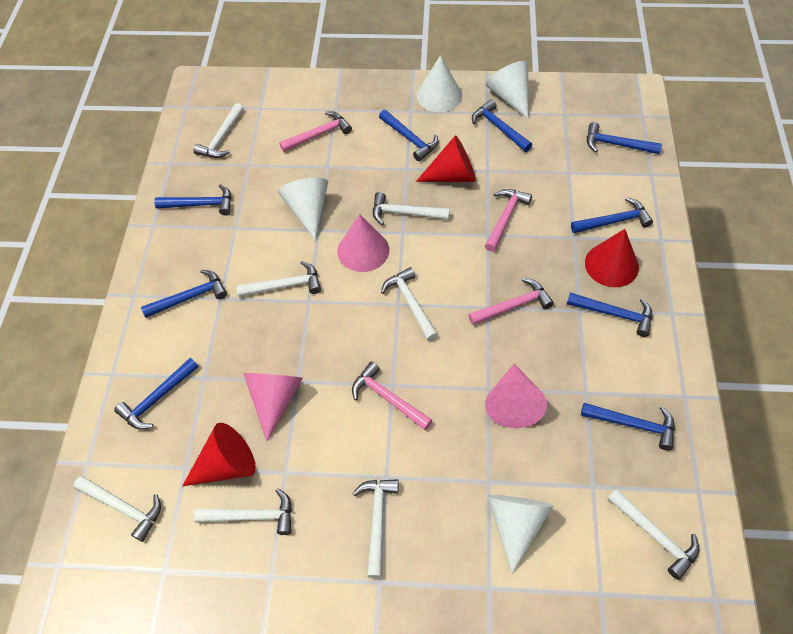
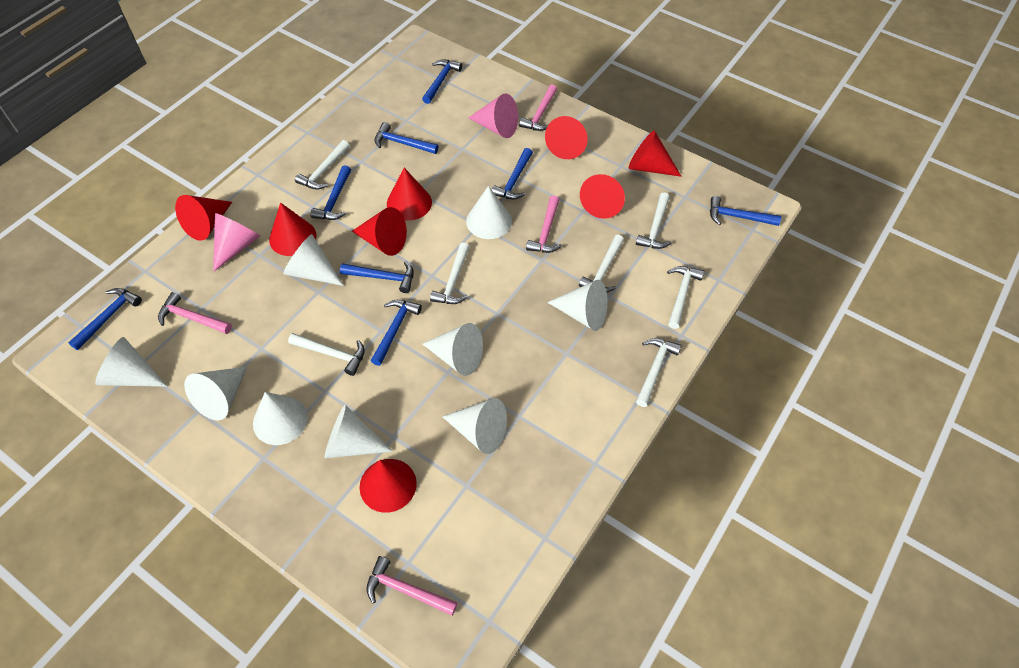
blue hammer: 9 -> 8
pink cone: 3 -> 2
red cone: 3 -> 8
white cone: 4 -> 9
white hammer: 8 -> 7

